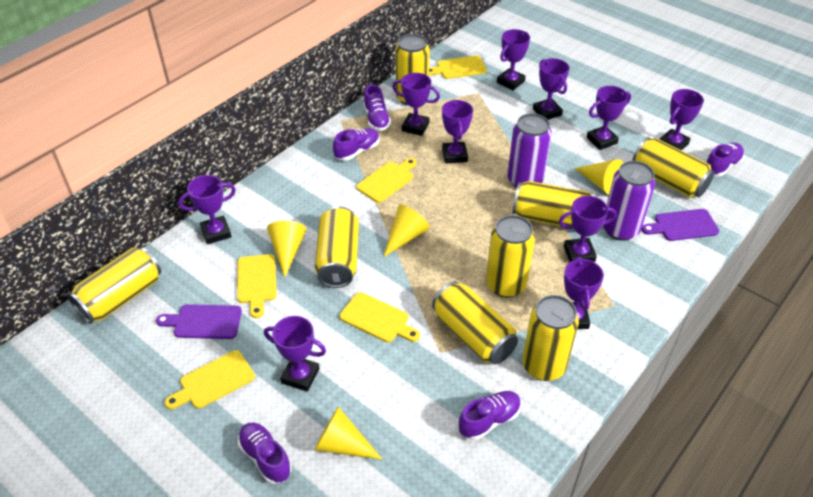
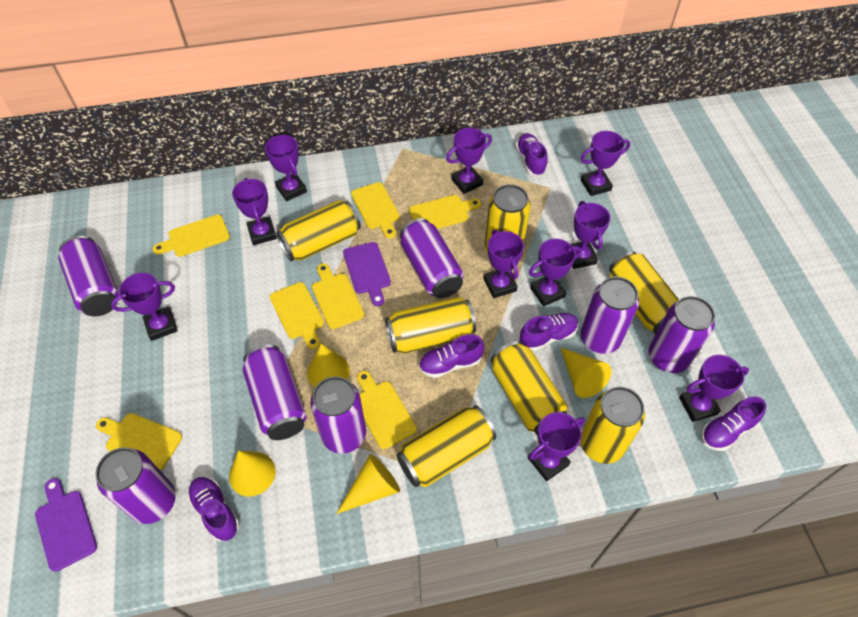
purple can: 2 -> 7
yellow can: 8 -> 7
yellow cutting board: 5 -> 7

